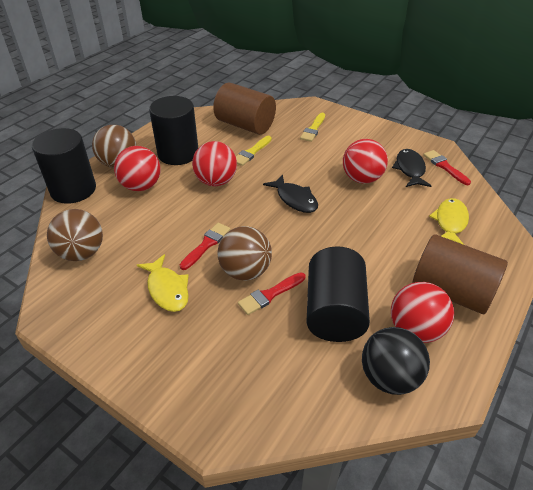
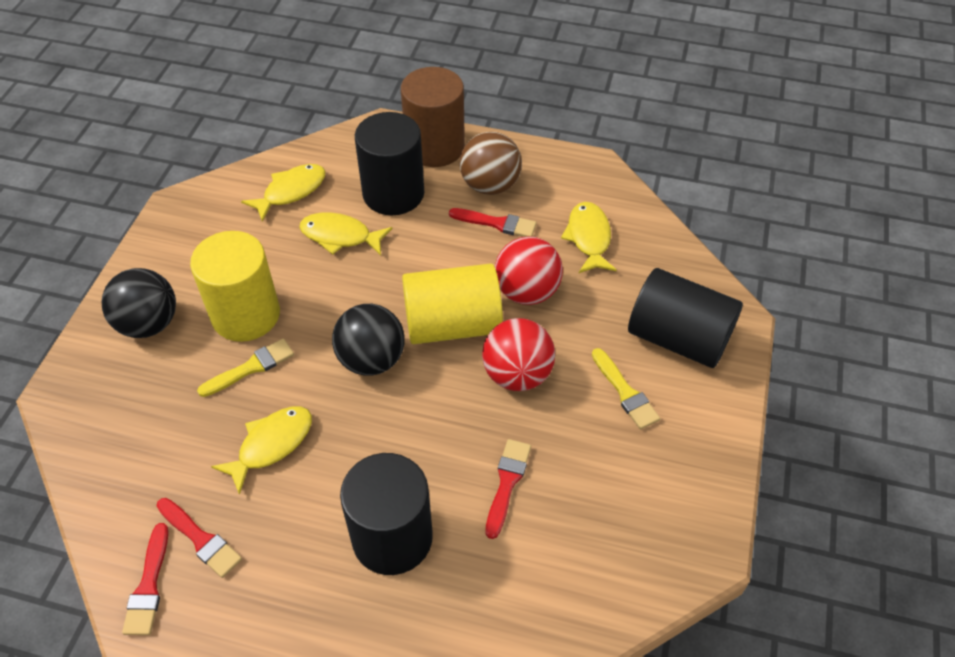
black ball: 1 -> 2
black fish: 2 -> 0
brown ball: 3 -> 1
brown cylinder: 2 -> 1
red ball: 4 -> 2
red brush: 3 -> 4
yellow cylinder: 0 -> 2
yellow fish: 2 -> 4

